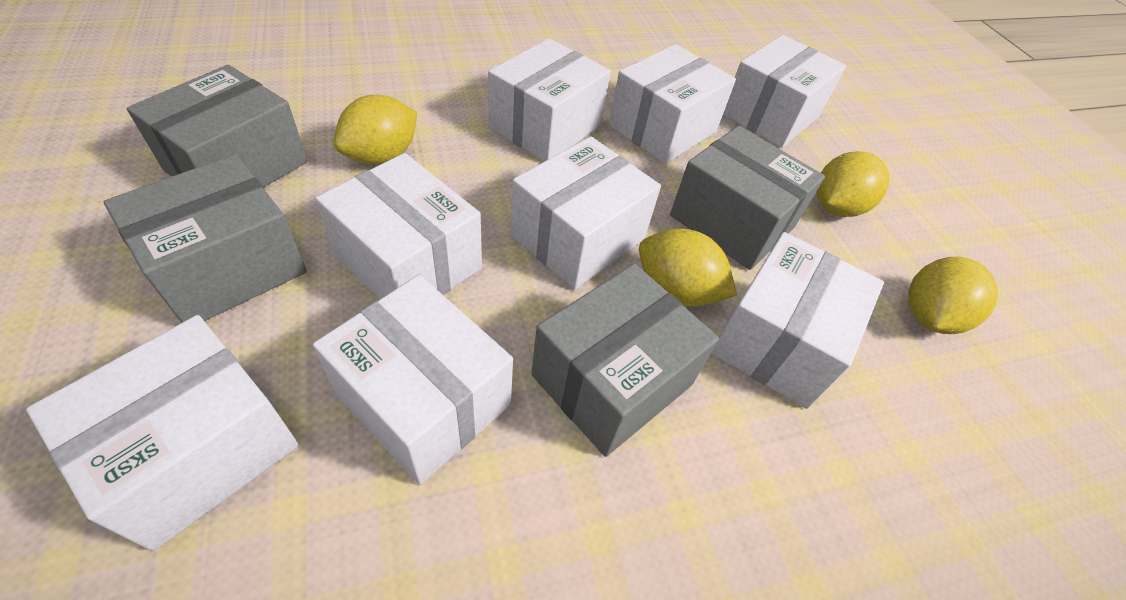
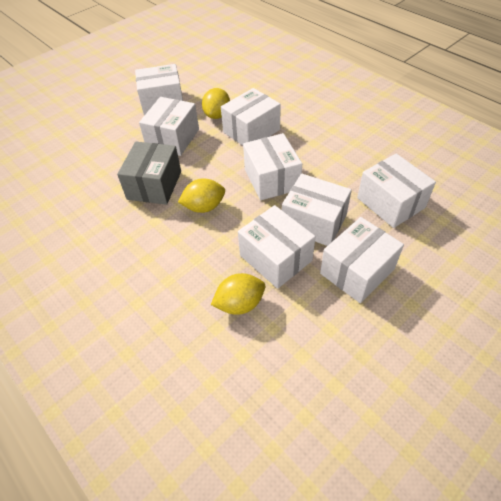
grey box: 4 -> 1
yellow lemon: 4 -> 3

